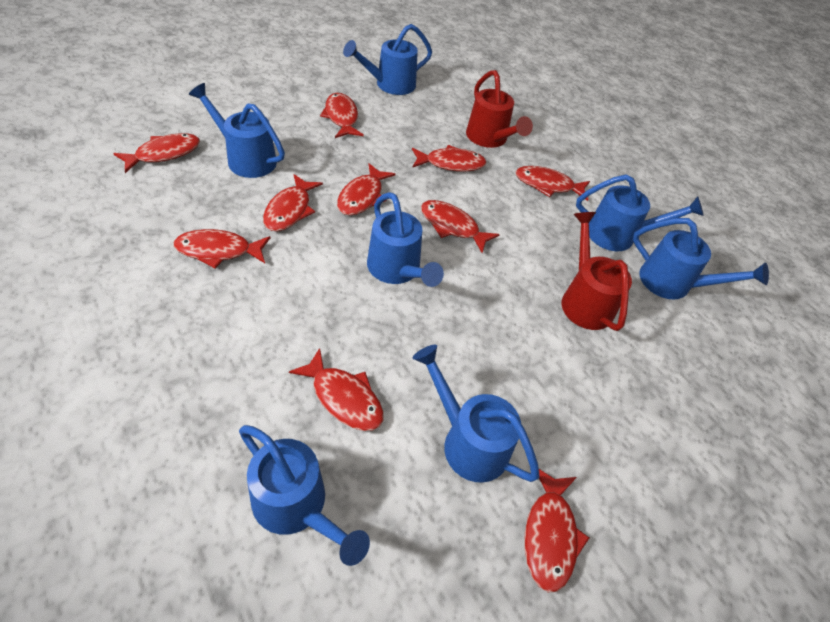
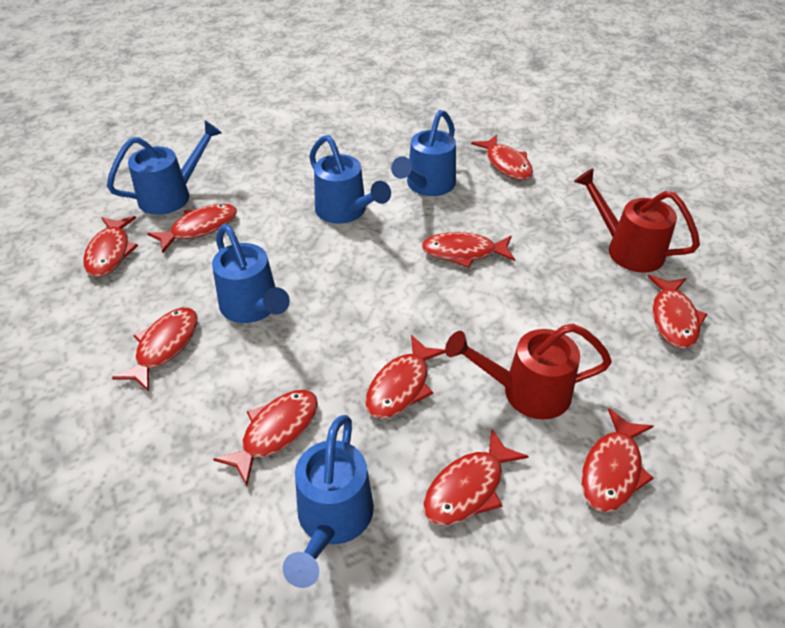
blue watering can: 7 -> 5

